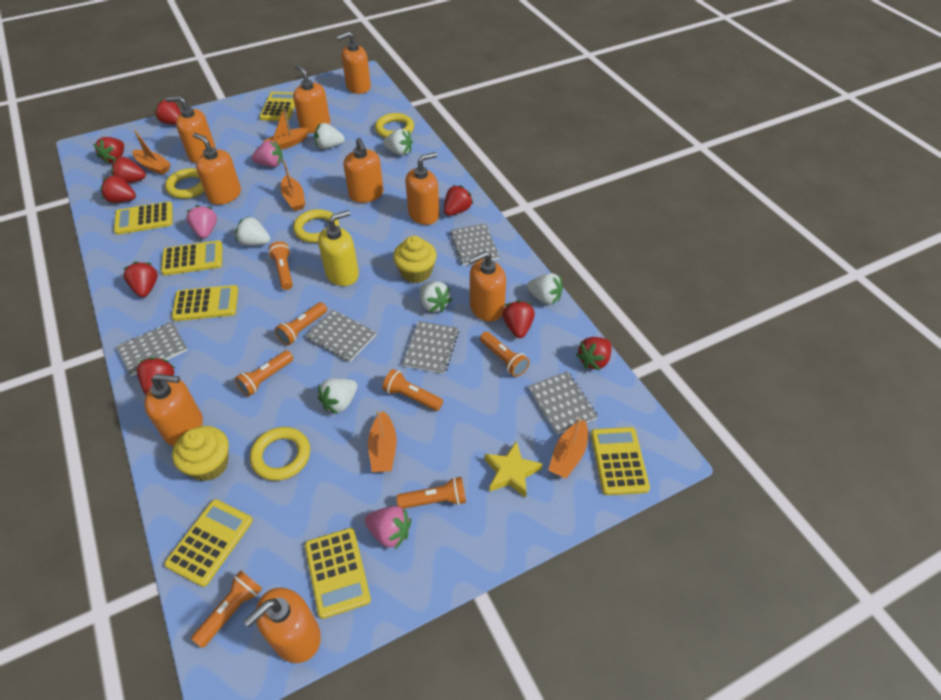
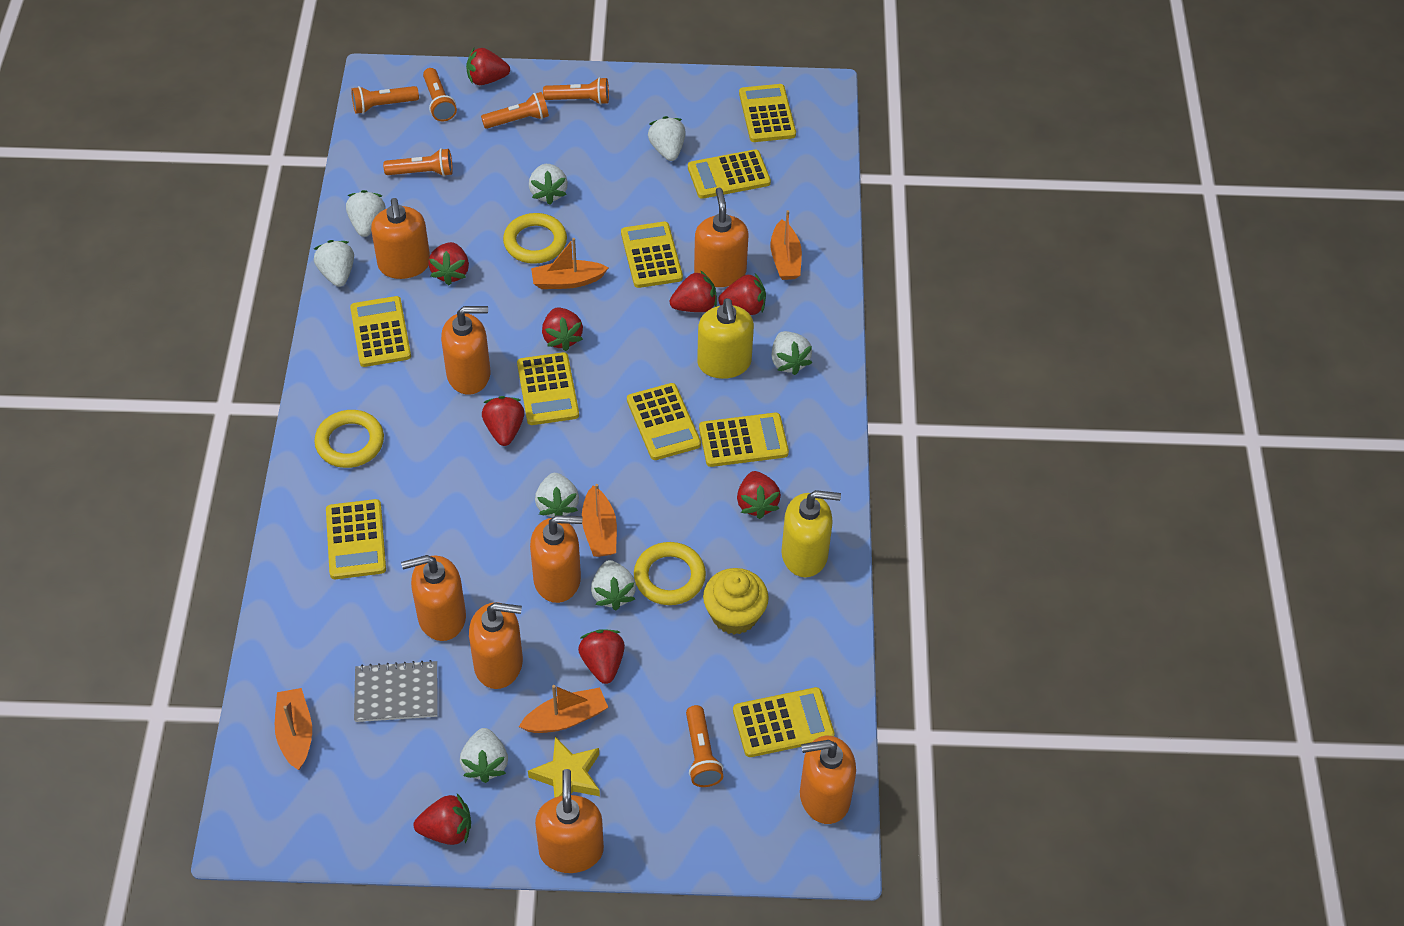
grey notebook: 5 -> 1
orange flashlight: 7 -> 6
orange soap dispenser: 9 -> 8
pink strawberry: 3 -> 0
white strawberry: 6 -> 8
yellow calculator: 7 -> 9
yellow cupcake: 2 -> 1
yellow ring: 4 -> 3
yellow soap dispenser: 1 -> 2

